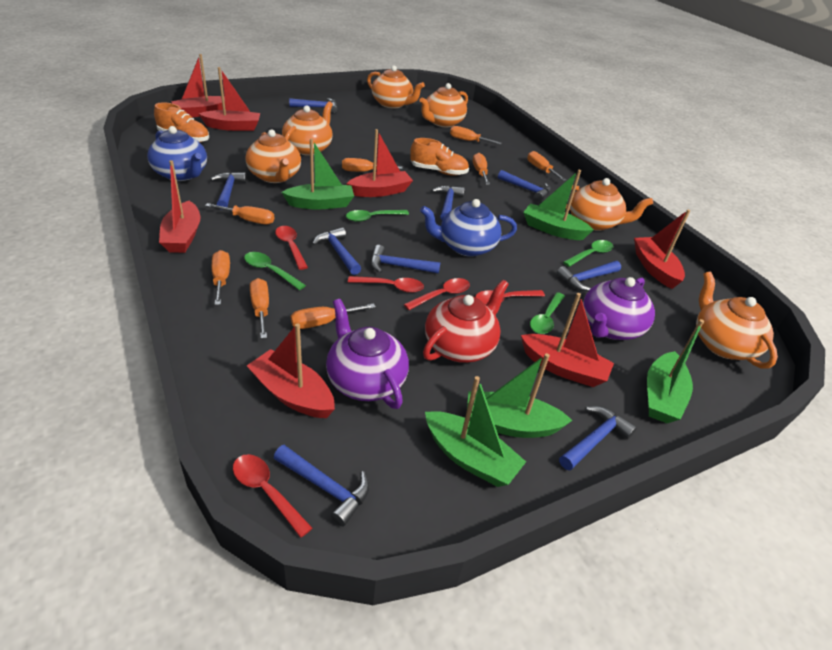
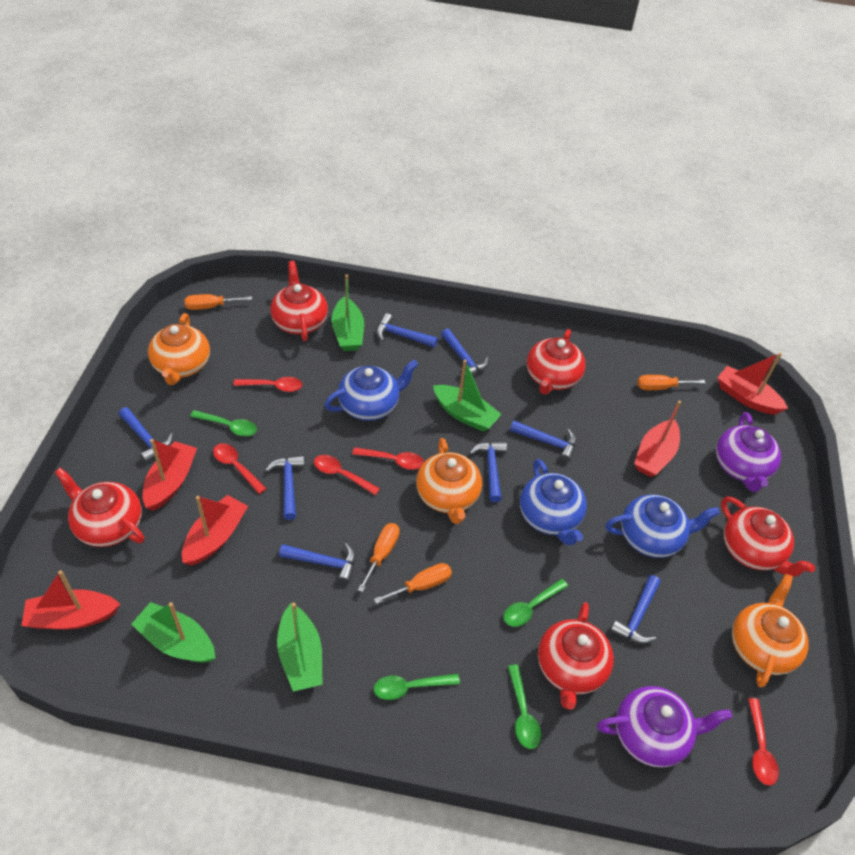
blue hammer: 9 -> 8
blue teapot: 2 -> 3
green boat: 5 -> 4
orange screwdriver: 8 -> 4
orange shoe: 2 -> 0
orange teapot: 6 -> 3
red boat: 7 -> 5
red teapot: 1 -> 5

